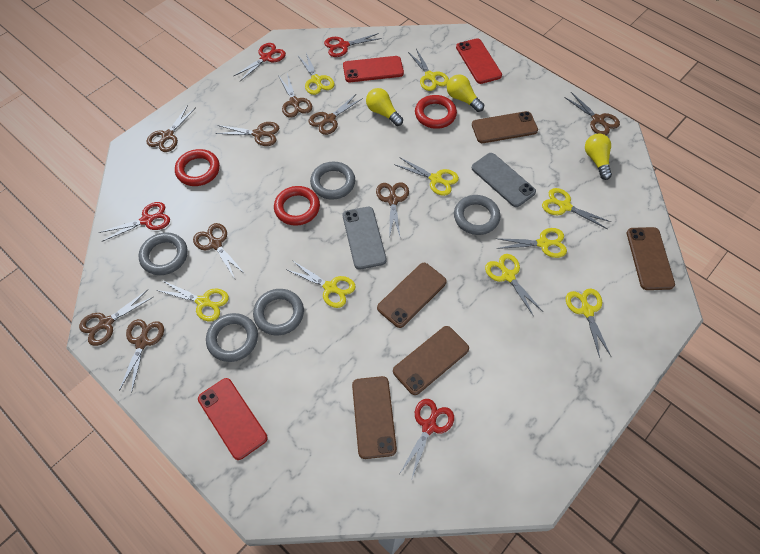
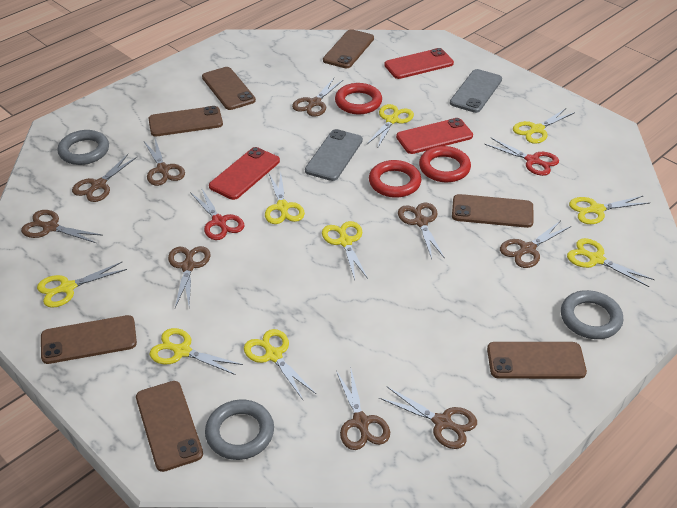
brown phone: 5 -> 7
grey ring: 5 -> 3
red scissors: 4 -> 2
yellow light bulb: 3 -> 0

